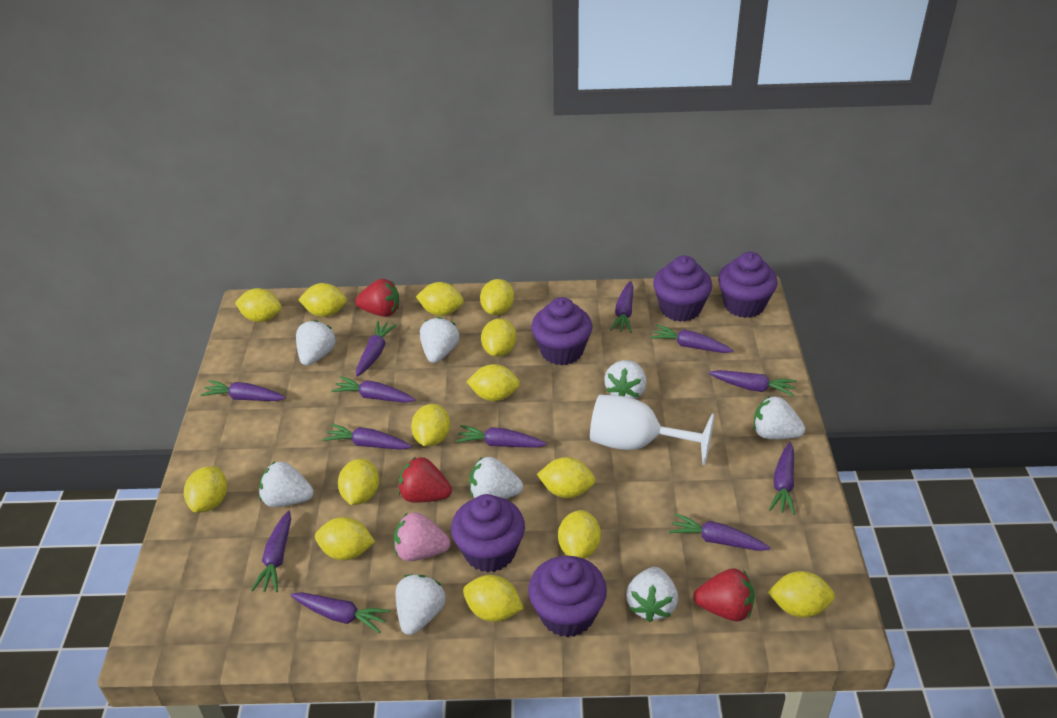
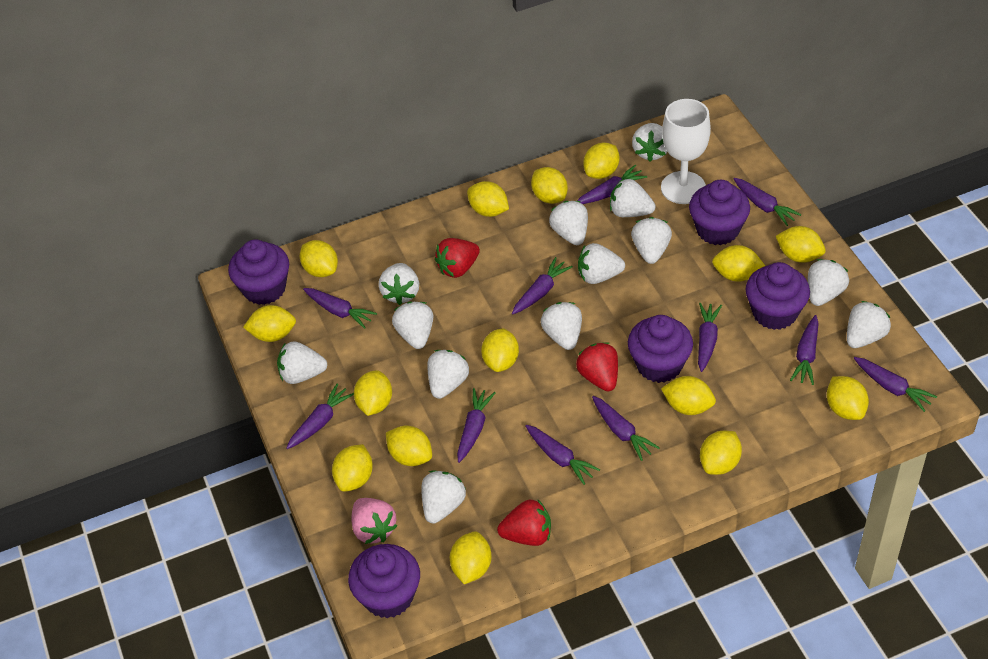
purple carrot: 12 -> 11
white strawberry: 8 -> 13
yellow lemon: 14 -> 15

